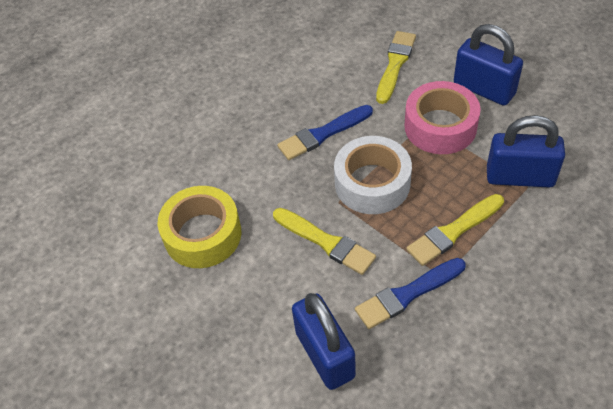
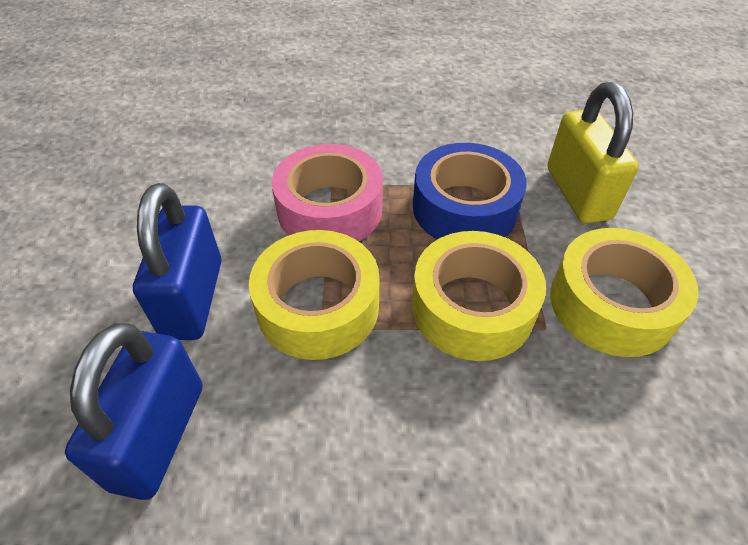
blue brush: 2 -> 0
blue padlock: 3 -> 2
blue tape: 0 -> 1
white tape: 1 -> 0
yellow brush: 3 -> 0
yellow padlock: 0 -> 1
yellow tape: 1 -> 3

